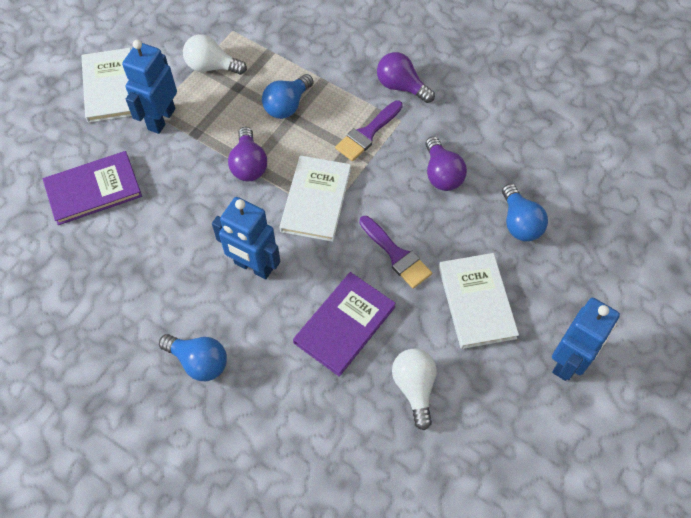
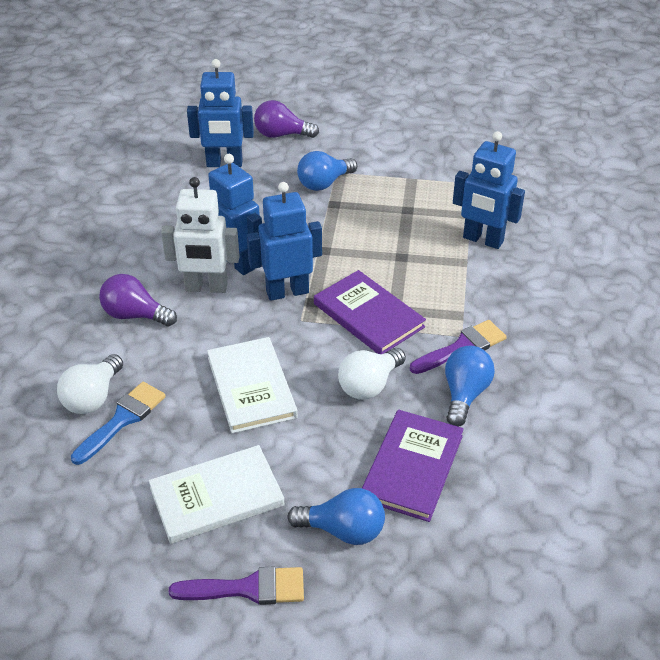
blue brush: 0 -> 1
blue robot: 3 -> 4
purple light bulb: 3 -> 2
white book: 3 -> 2
white robot: 0 -> 1

